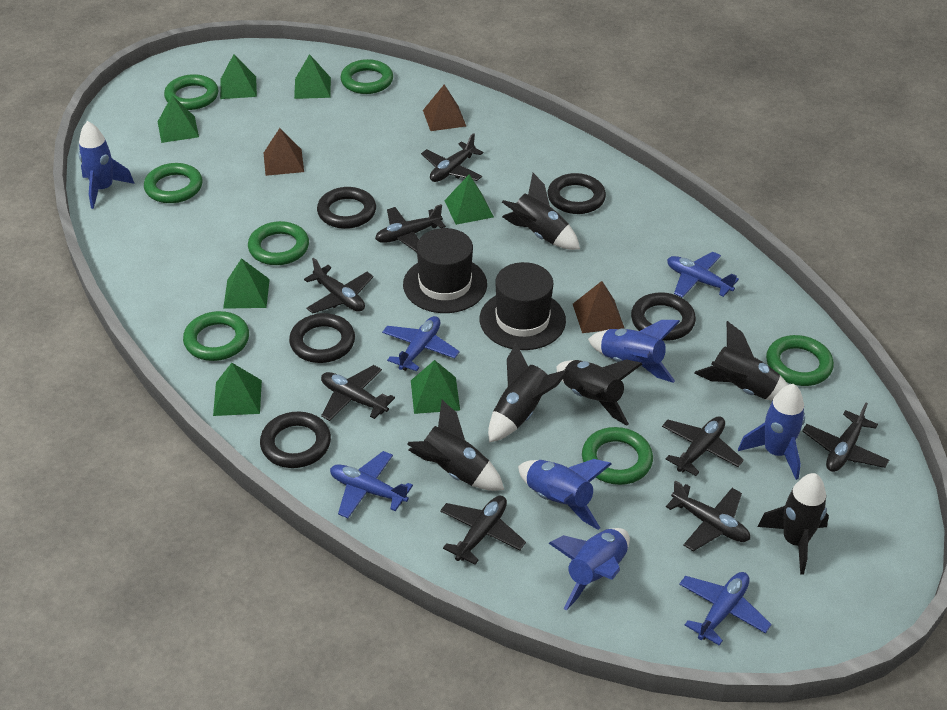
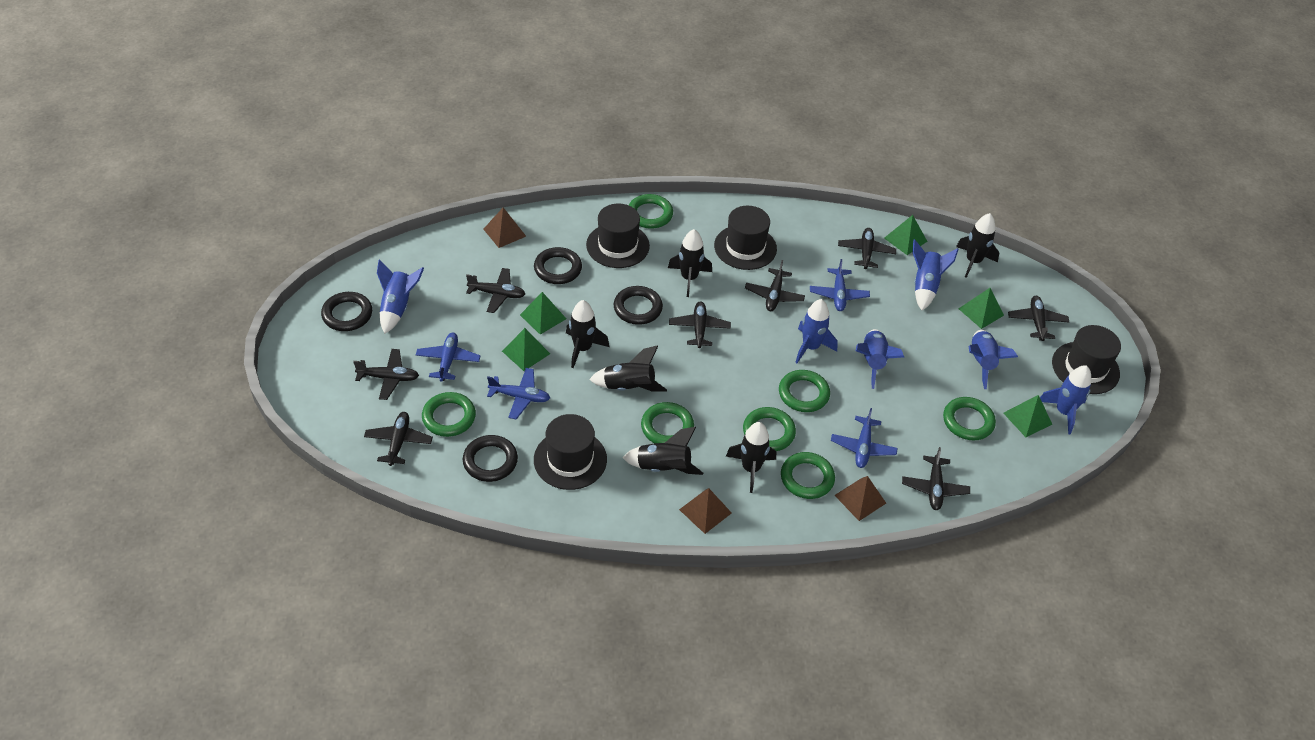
black hat: 2 -> 4
black ring: 5 -> 4
blue rocket: 5 -> 6
green pyramid: 7 -> 5

